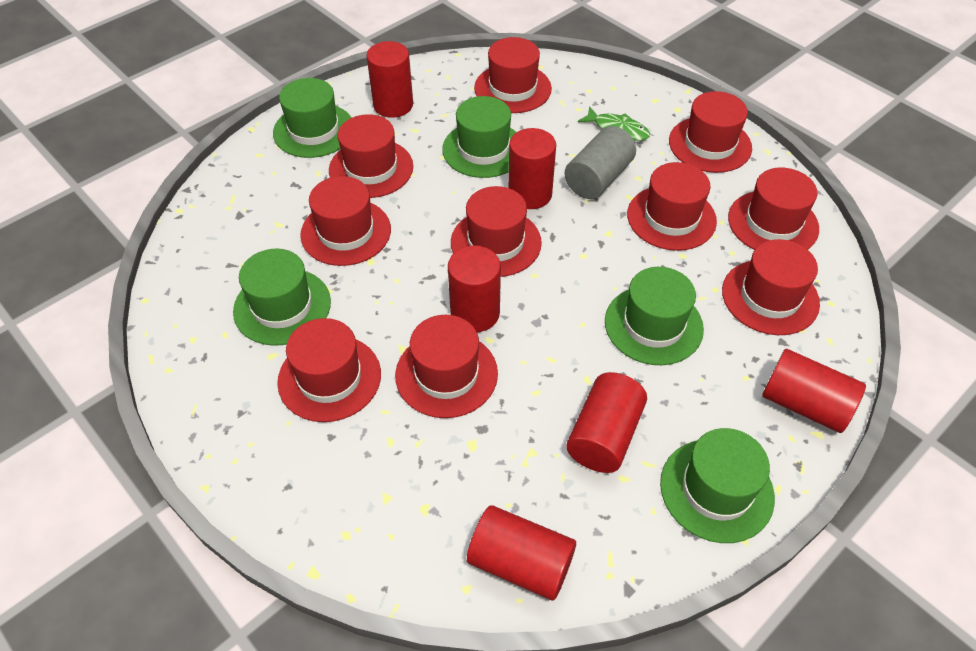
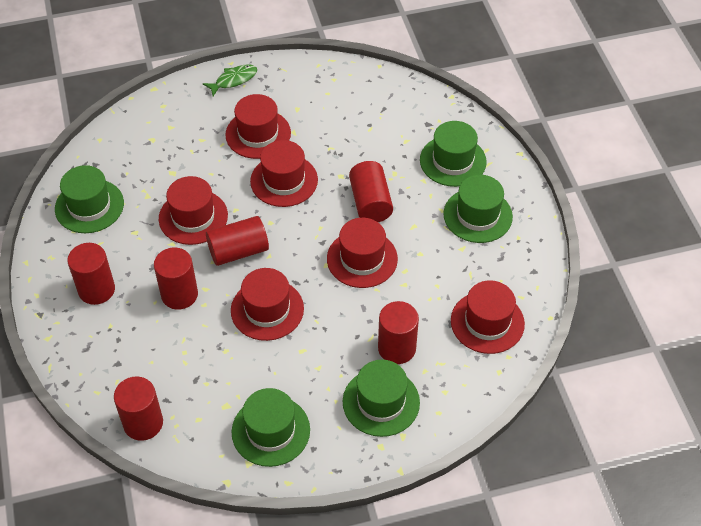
grey cylinder: 1 -> 0
red hat: 10 -> 6

